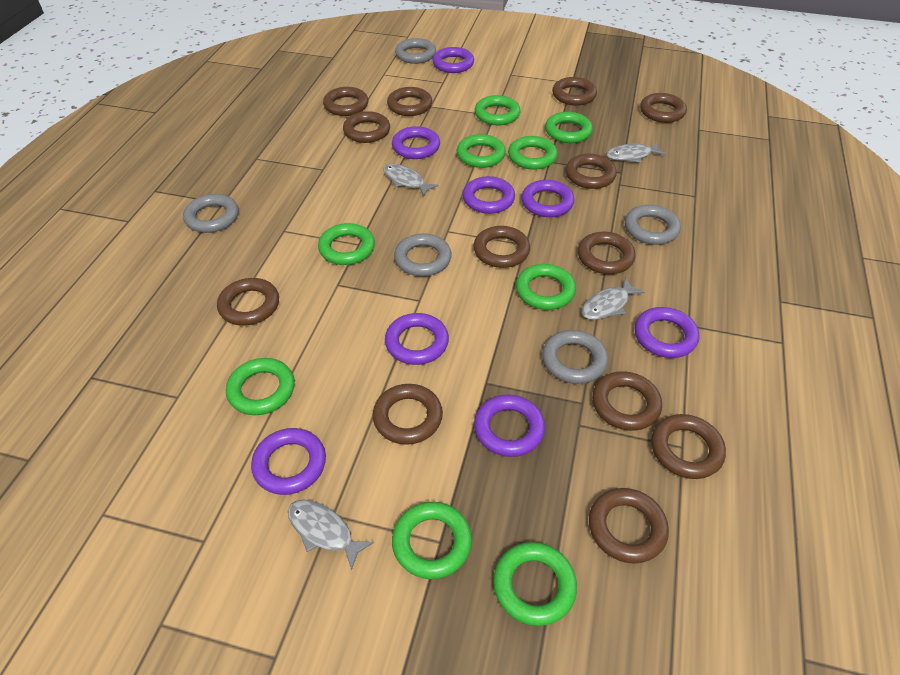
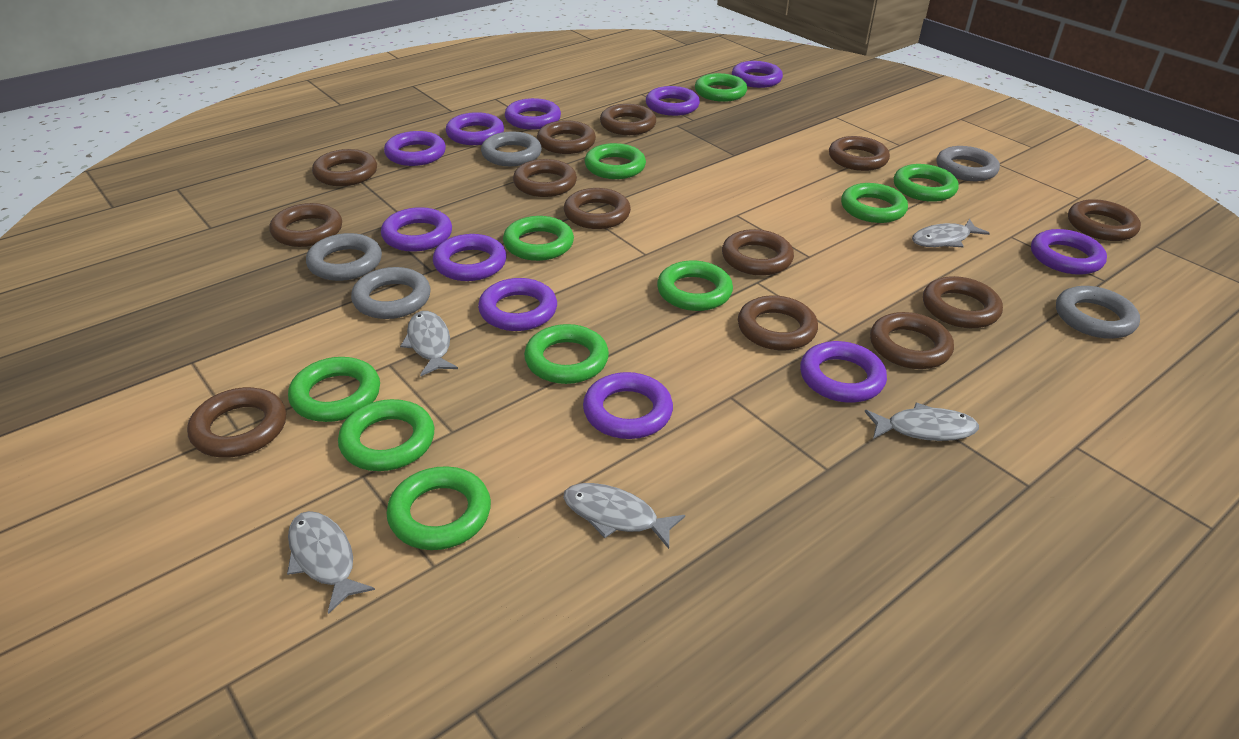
green ring: 9 -> 10
grey fish: 4 -> 5
purple ring: 8 -> 11

